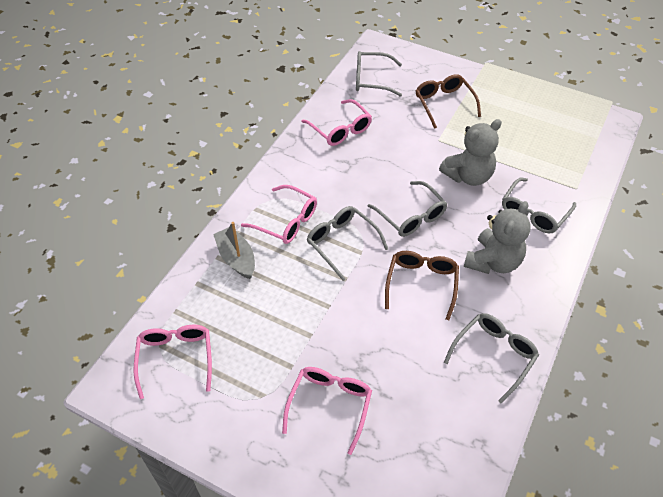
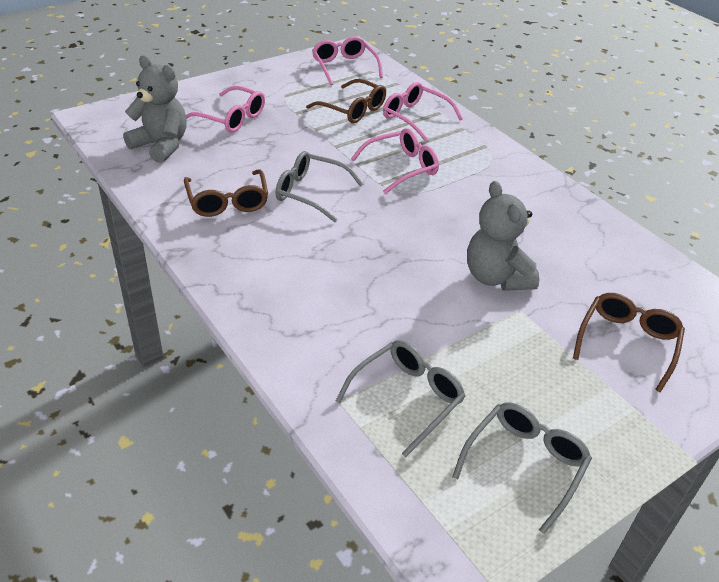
brown glasses: 2 -> 3
grey boat: 1 -> 0
grey glasses: 5 -> 3

